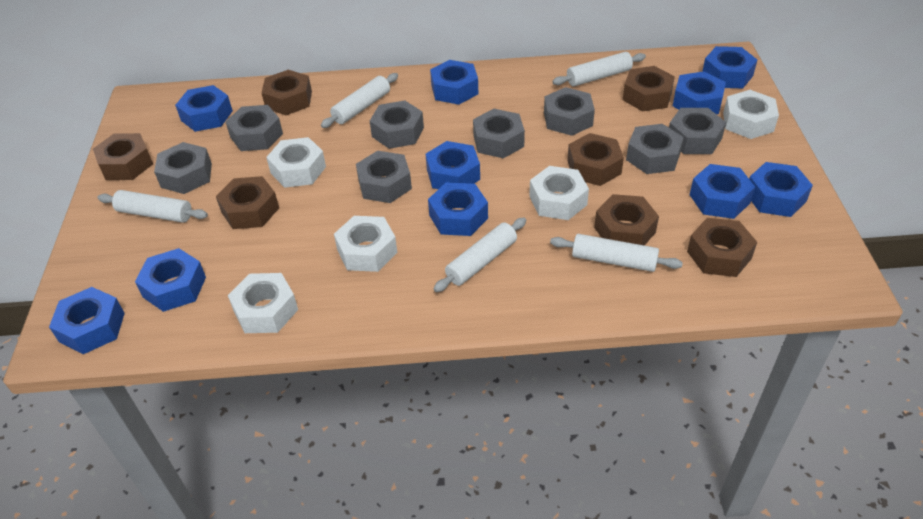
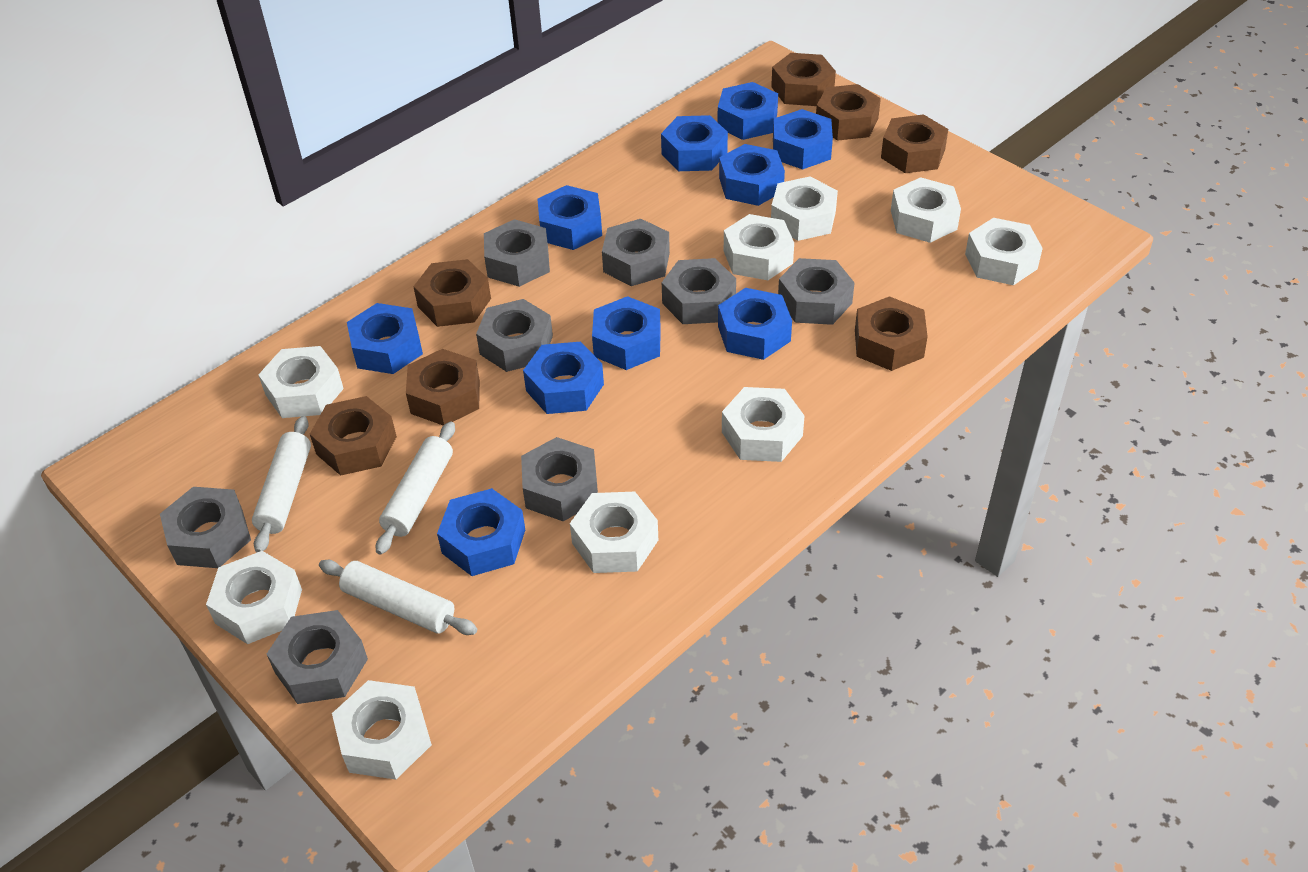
white nut: 5 -> 9
white rolling pin: 5 -> 3

